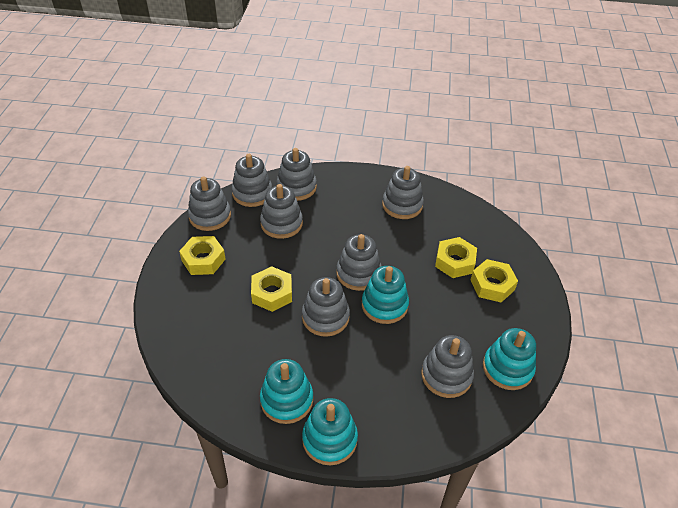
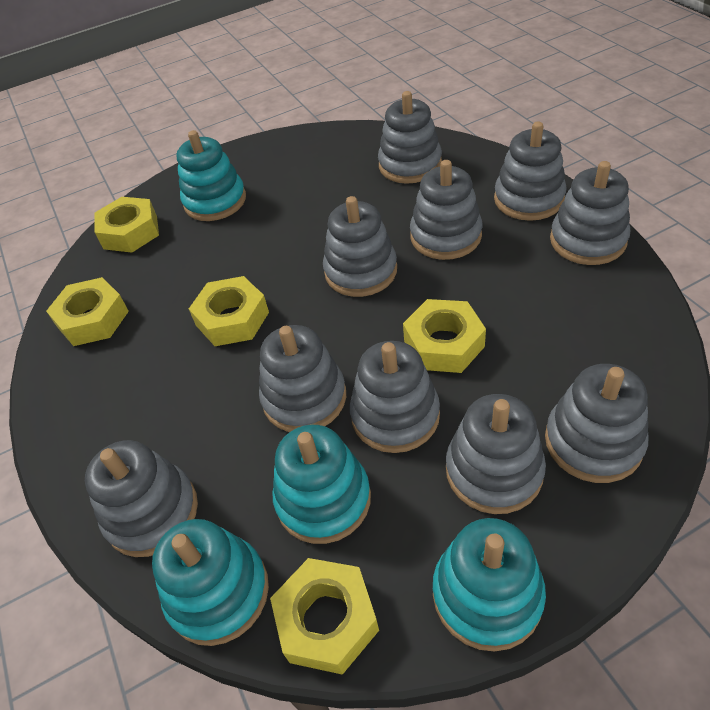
grey stacking toy: 8 -> 10
yellow nut: 4 -> 5

